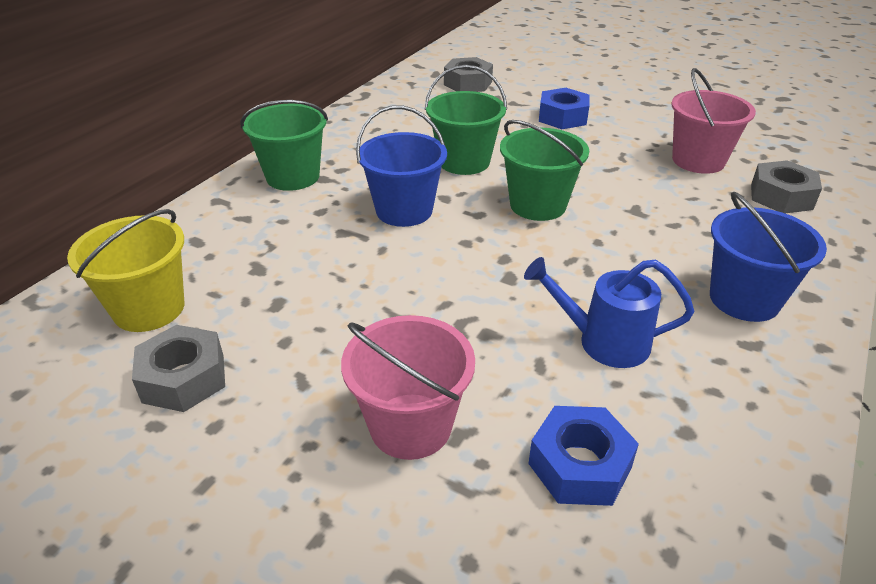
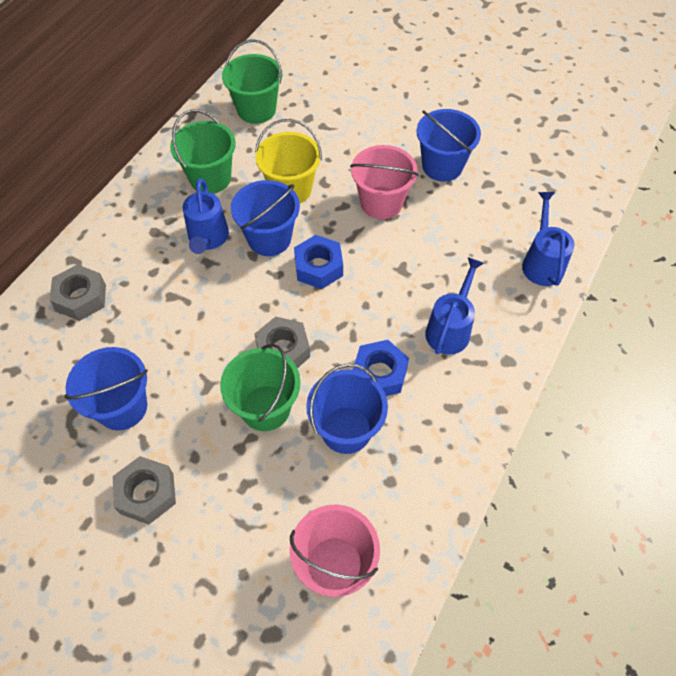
blue bucket: 2 -> 4
blue watering can: 1 -> 3

